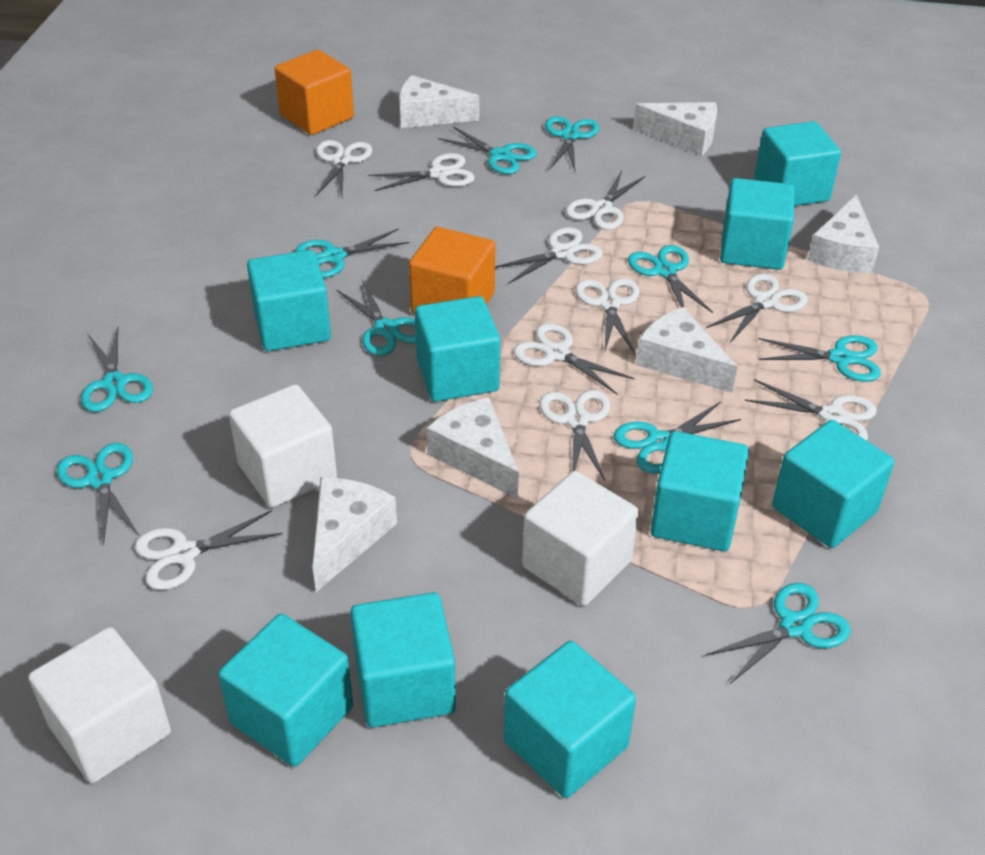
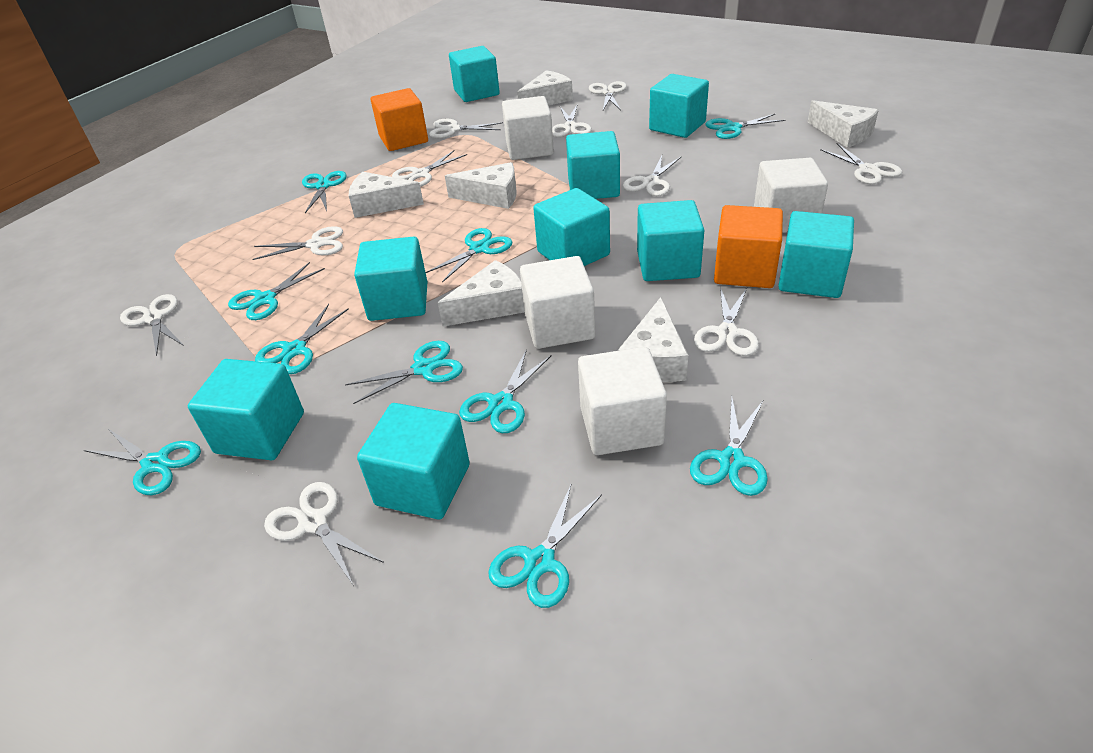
white cube: 3 -> 4

